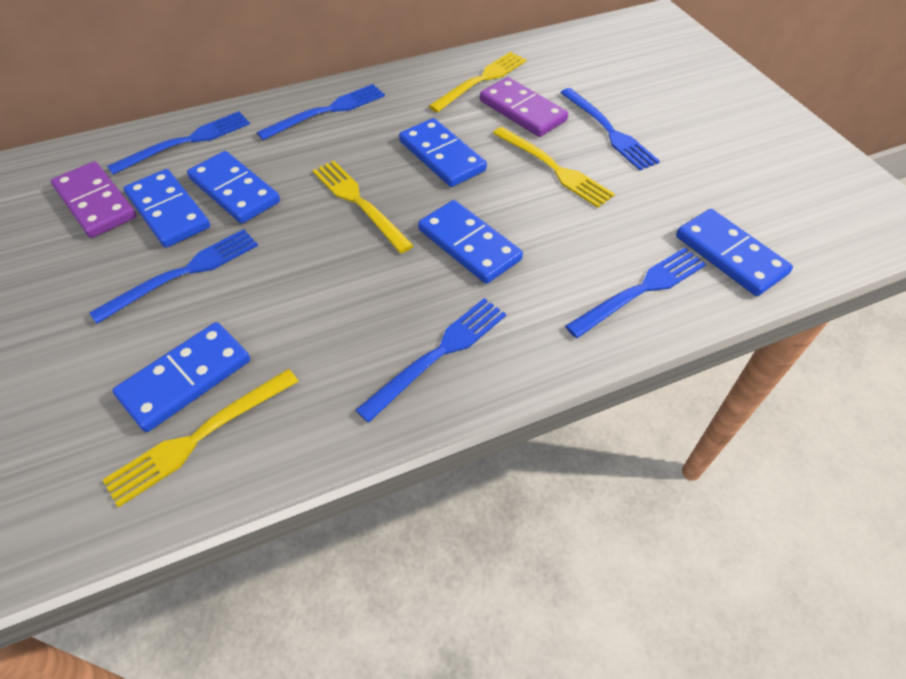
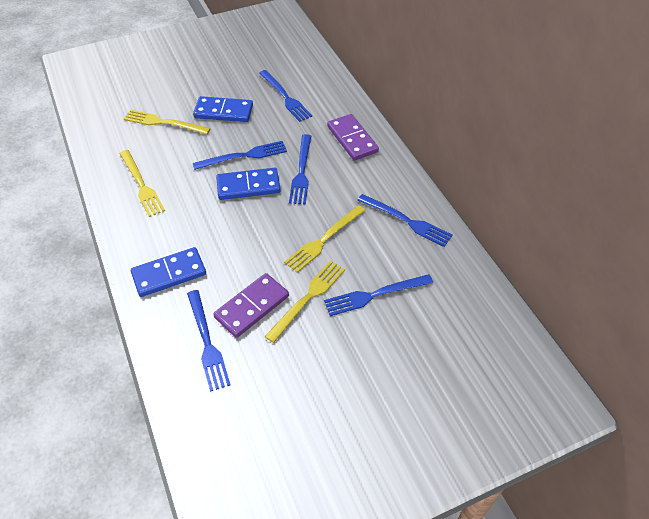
blue domino: 6 -> 3

